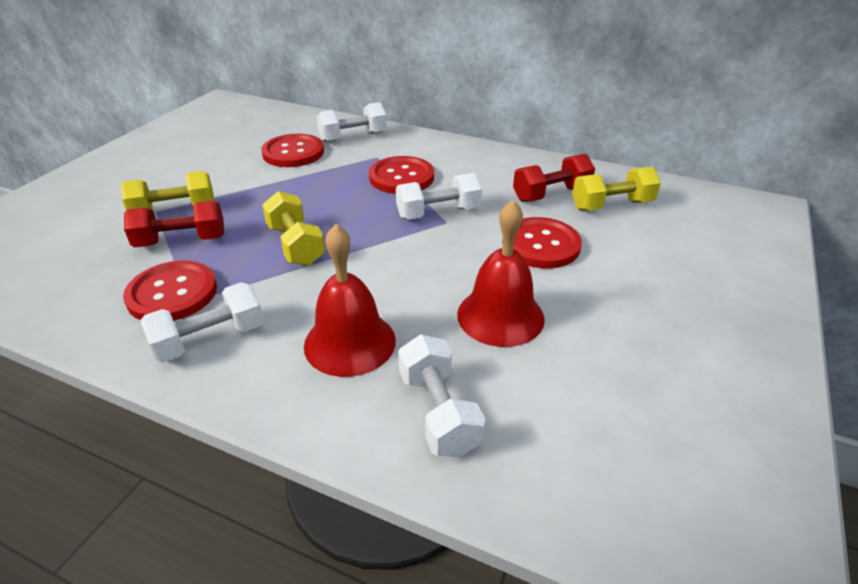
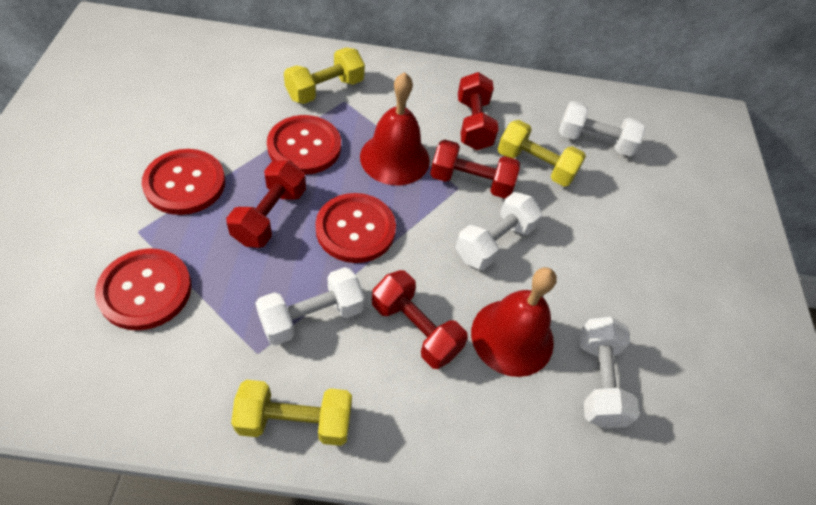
red dumbbell: 2 -> 4

